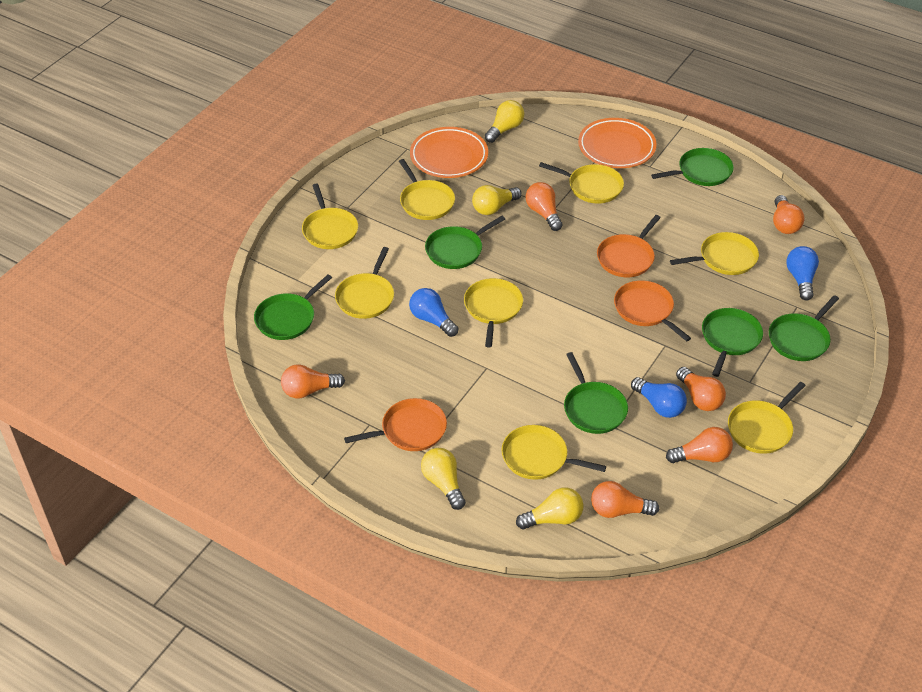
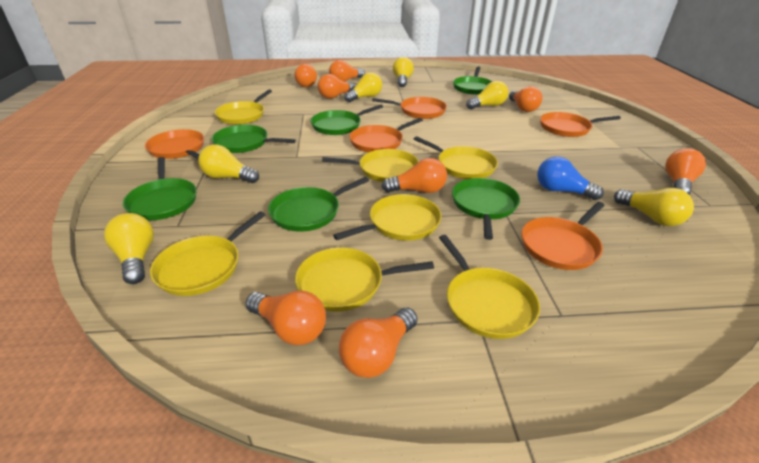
blue light bulb: 3 -> 1
orange light bulb: 6 -> 8
orange pan: 3 -> 5
orange plate: 2 -> 0
yellow light bulb: 4 -> 6
yellow pan: 8 -> 7

